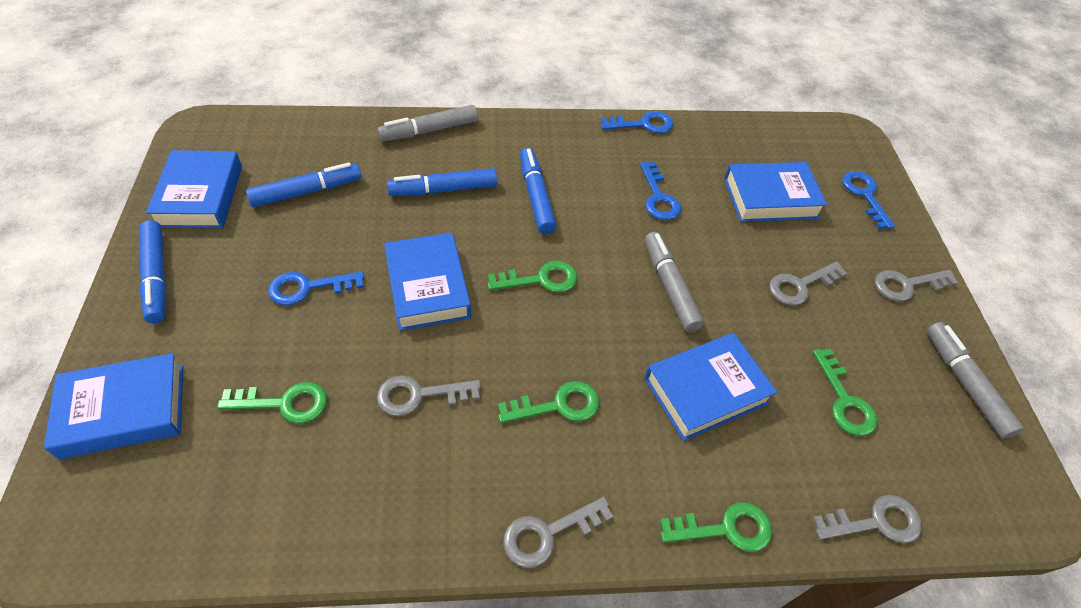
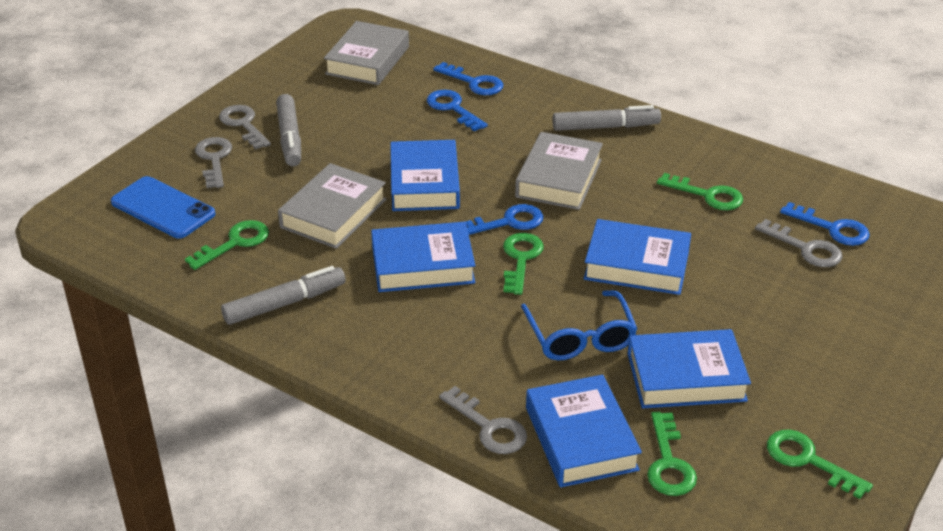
blue glasses: 0 -> 1
blue marker: 4 -> 0
blue phone: 0 -> 1
grey book: 0 -> 3
grey key: 5 -> 4

